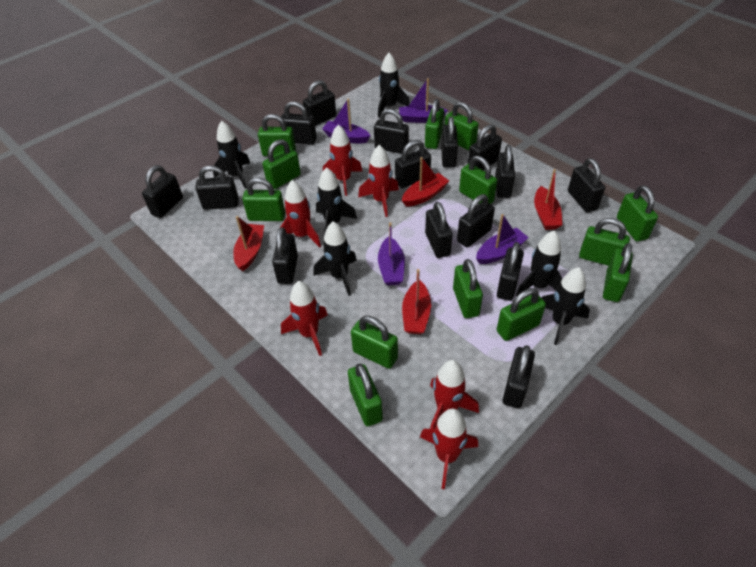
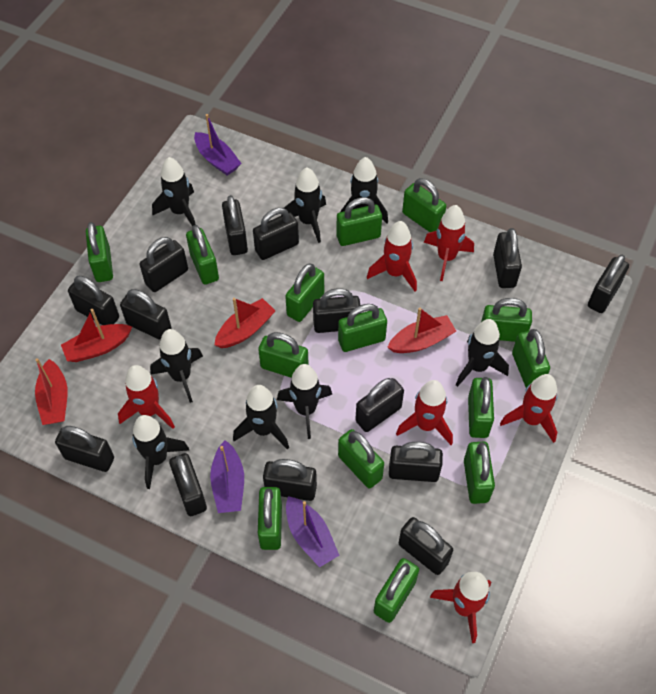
black padlock: 15 -> 14
black rocket: 6 -> 8
green padlock: 13 -> 14
purple boat: 4 -> 3

